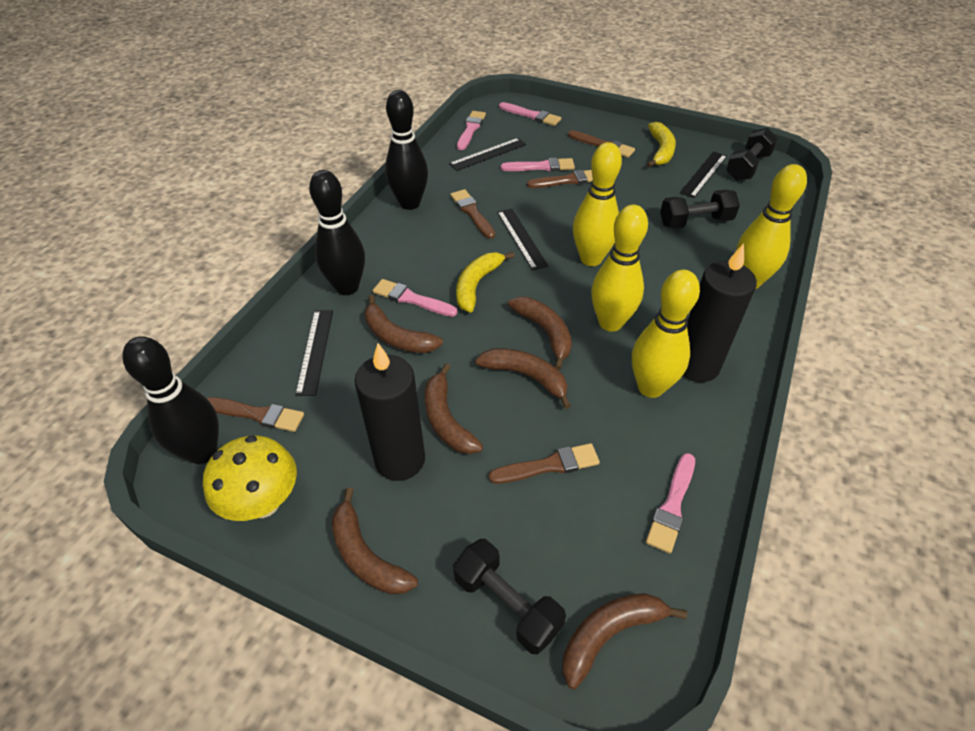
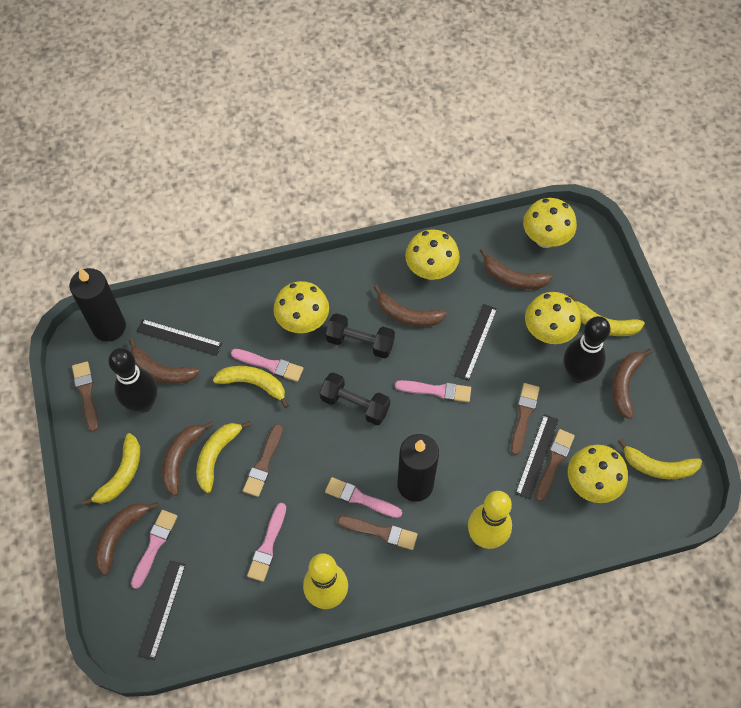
black bowling pin: 3 -> 2
black dumbbell: 3 -> 2
yellow banana: 2 -> 5
yellow bowling pin: 4 -> 2
yellow mushroom: 1 -> 5

